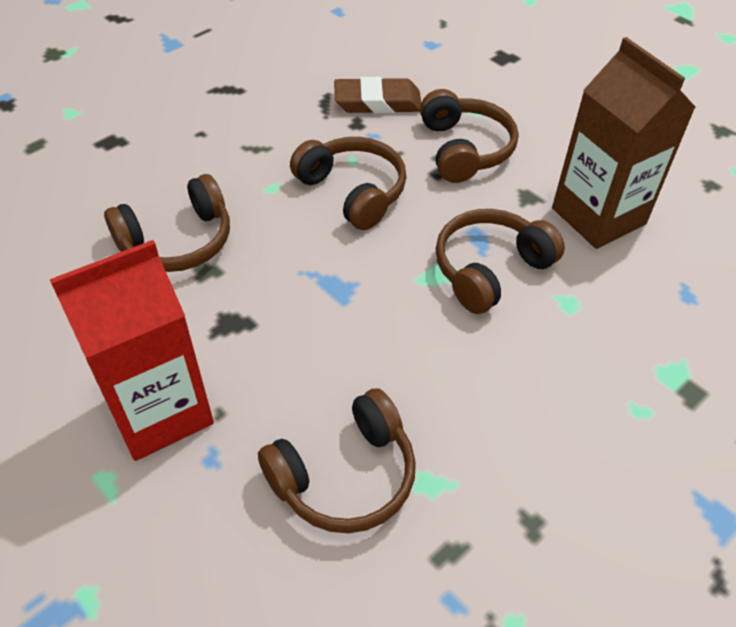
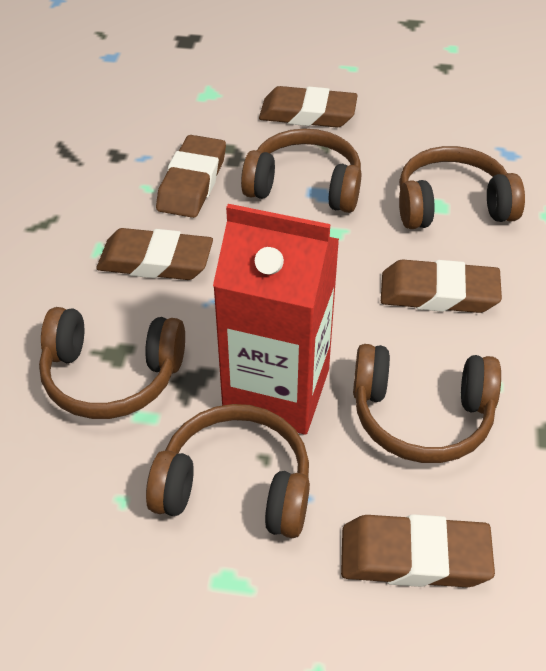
brown carton: 1 -> 0
brown eraser: 1 -> 5

